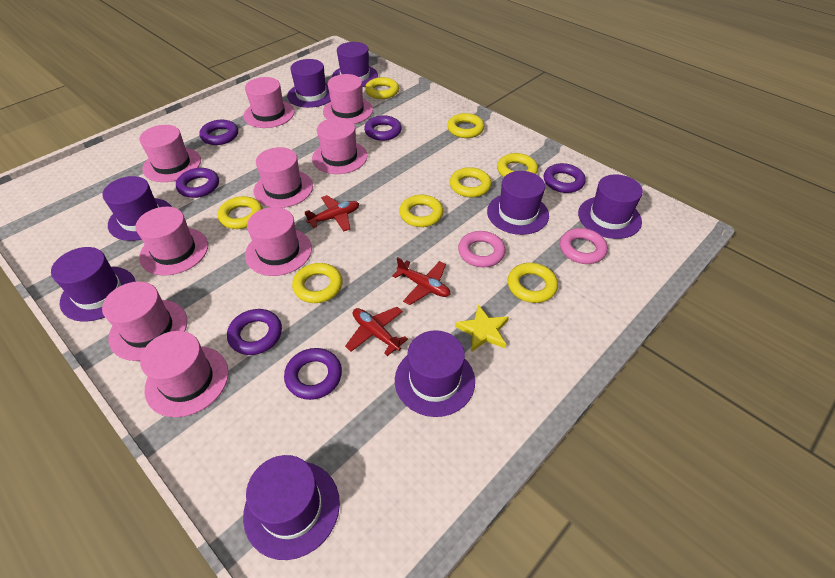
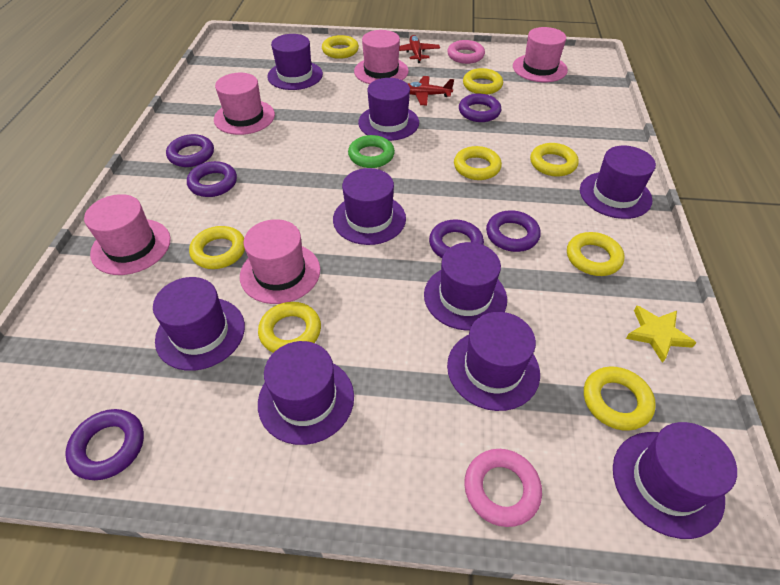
green ring: 0 -> 1
pink hat: 9 -> 5
purple hat: 8 -> 9
red plane: 3 -> 2

